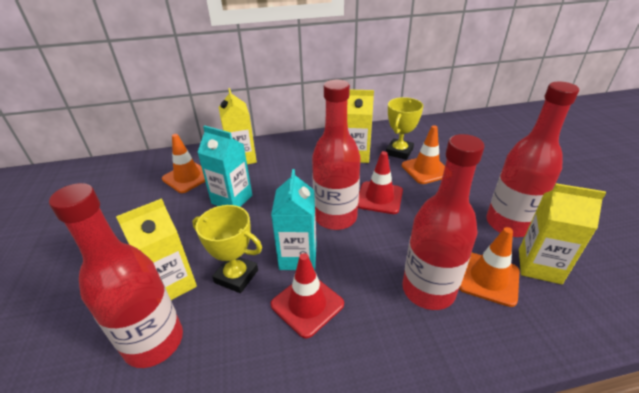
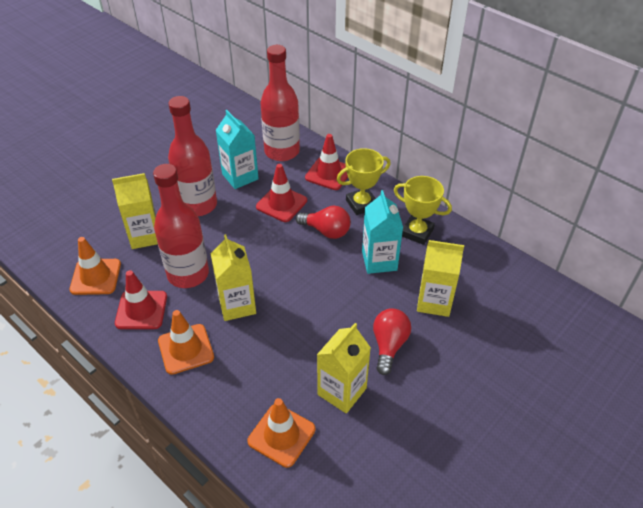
red bottle: 4 -> 3
red light bulb: 0 -> 2
red traffic cone: 2 -> 3

